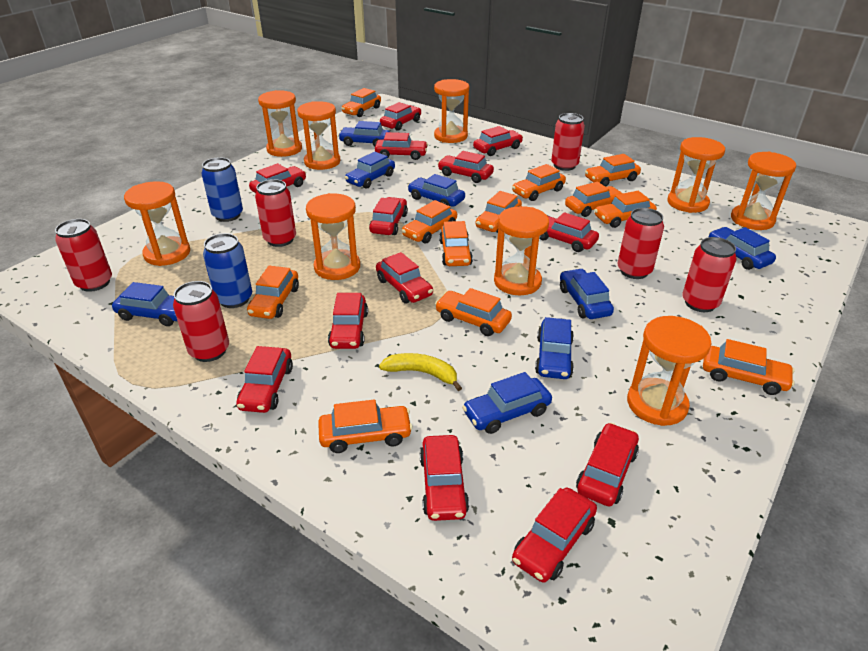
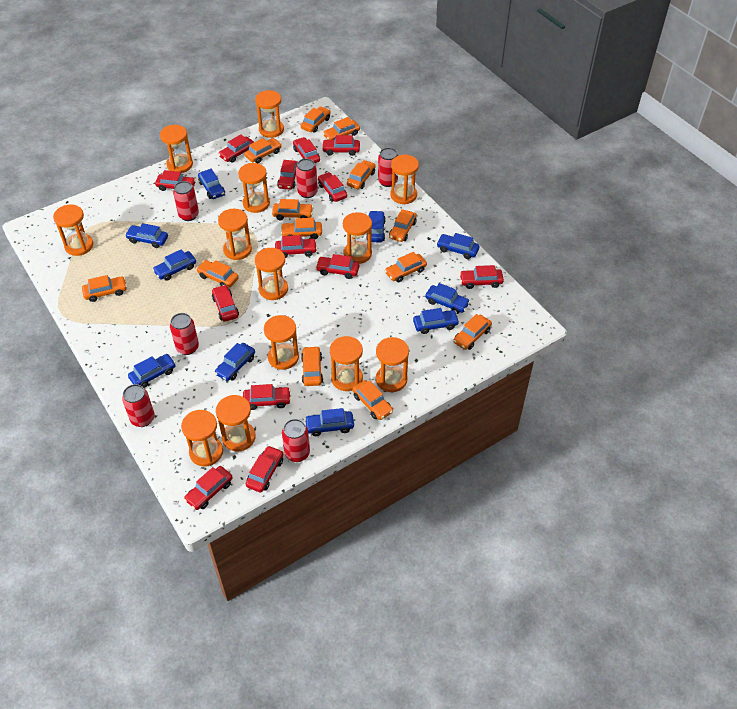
blue can: 2 -> 0
blue car: 8 -> 10
orange car: 12 -> 13
orange hourglass: 9 -> 13
yellow banana: 1 -> 0

